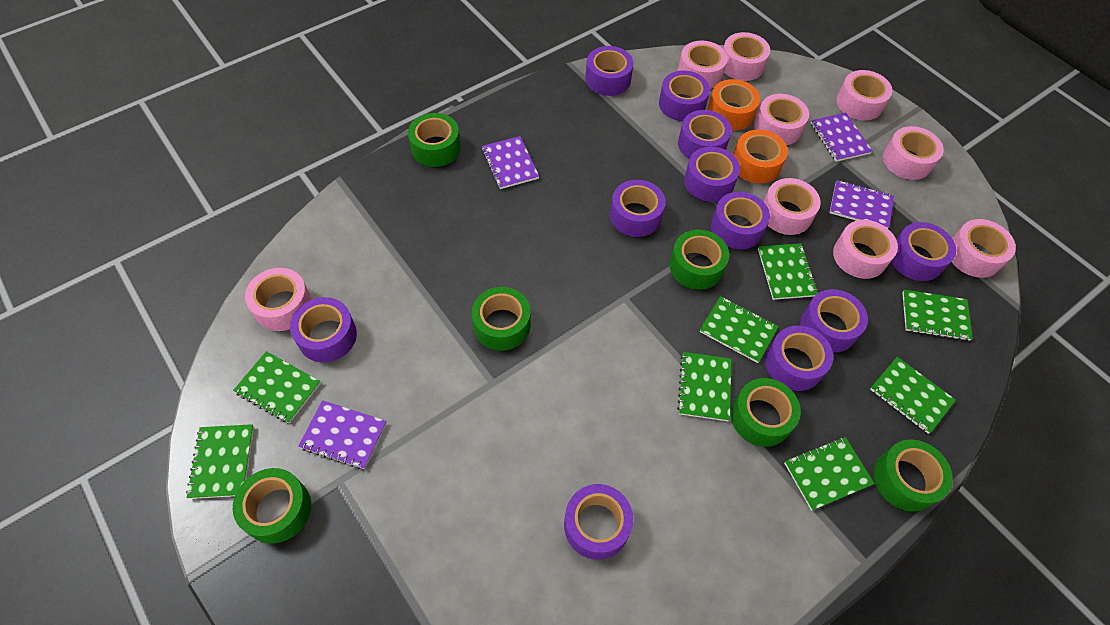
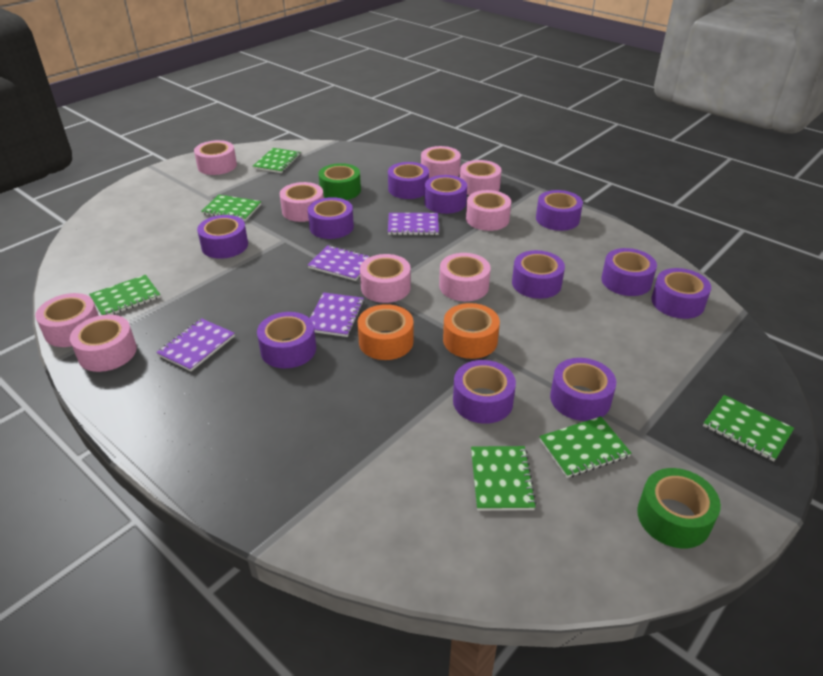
green notebook: 8 -> 6
green tape: 6 -> 2

